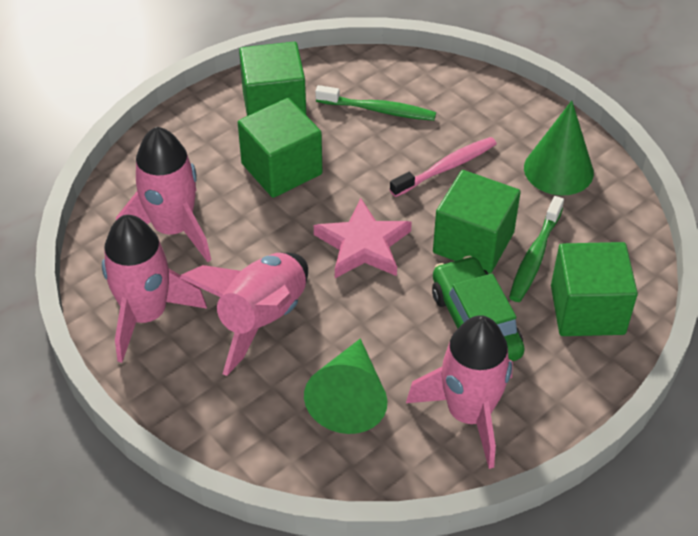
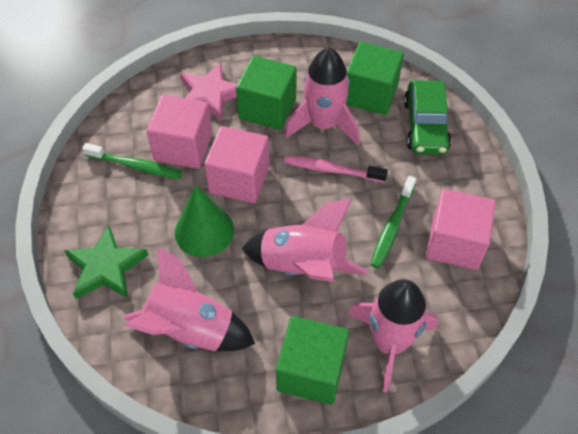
green cone: 2 -> 1
green cube: 4 -> 3
green star: 0 -> 1
pink cube: 0 -> 3

